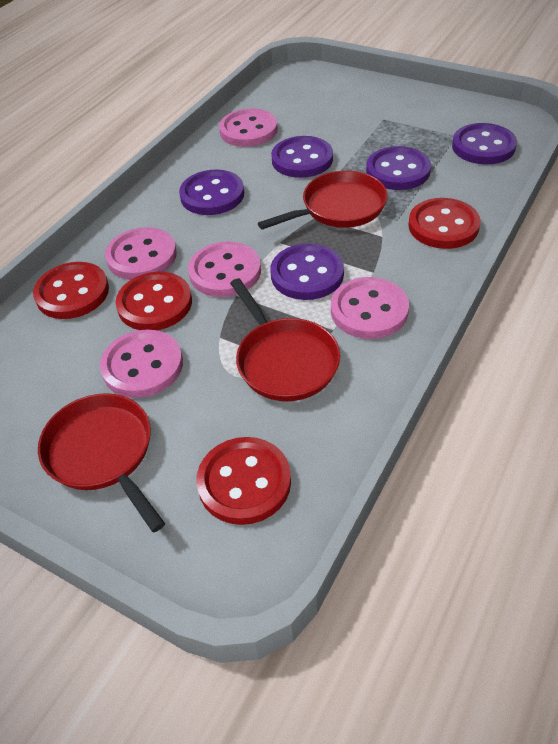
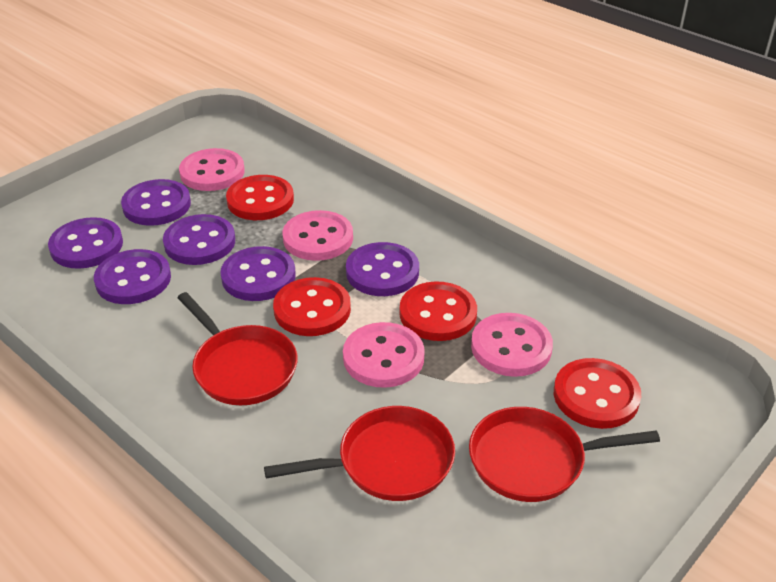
pink button: 5 -> 4
purple button: 5 -> 6

